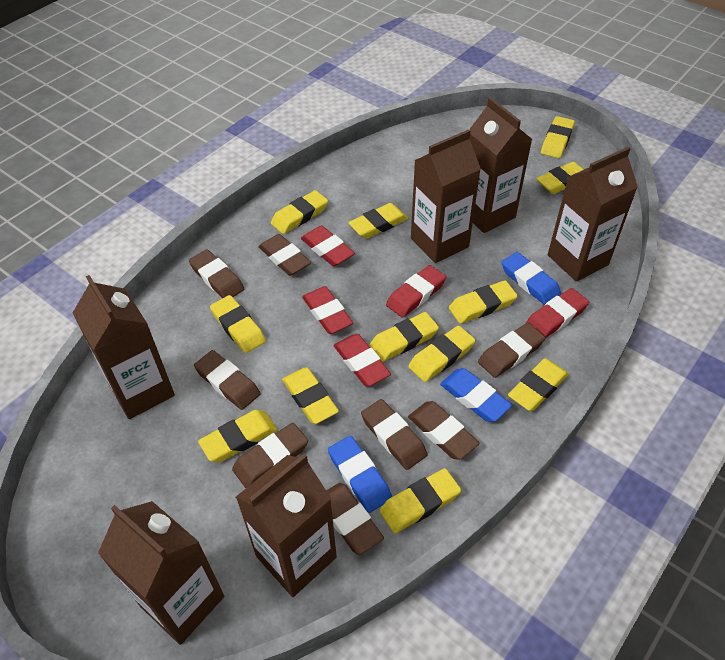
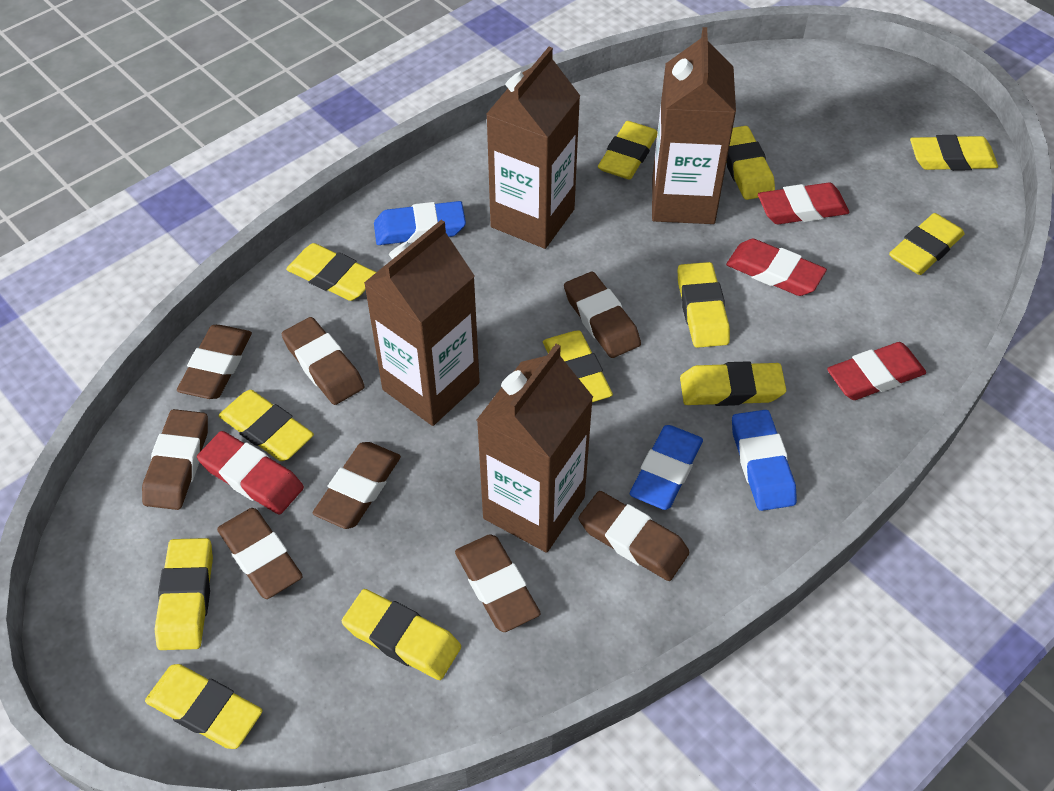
brown carton: 6 -> 4
red eraser: 5 -> 4

